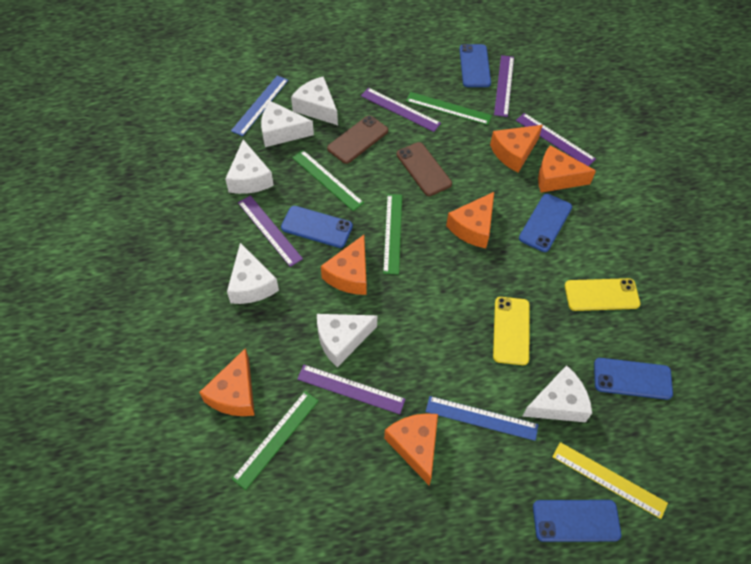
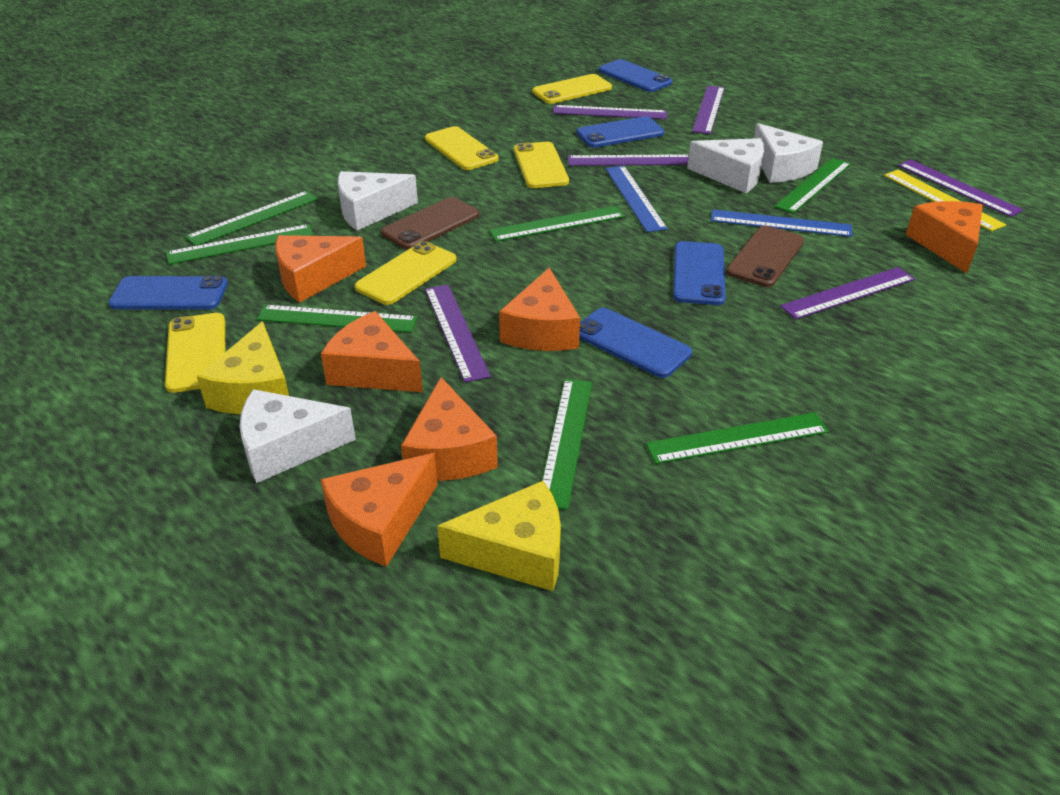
green ruler: 4 -> 7
purple ruler: 5 -> 6
white cheese: 6 -> 4
yellow cheese: 0 -> 2
yellow phone: 2 -> 5

